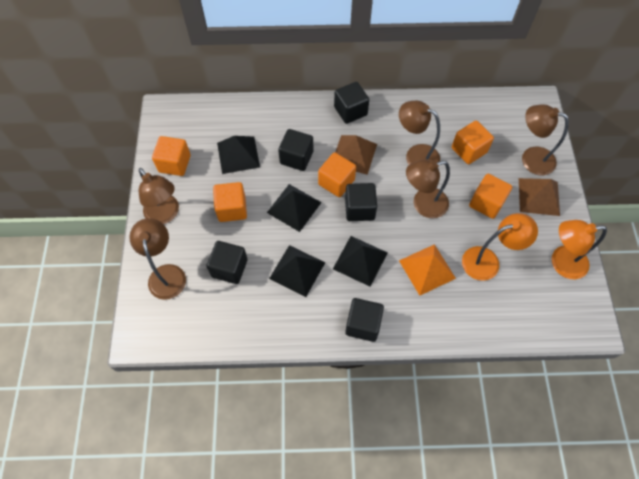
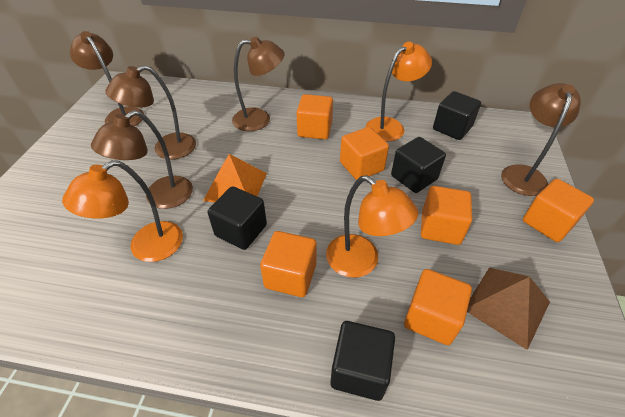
black cube: 5 -> 4
black pyramid: 4 -> 0
brown pyramid: 2 -> 1
orange cube: 5 -> 6
orange lamp: 2 -> 3

